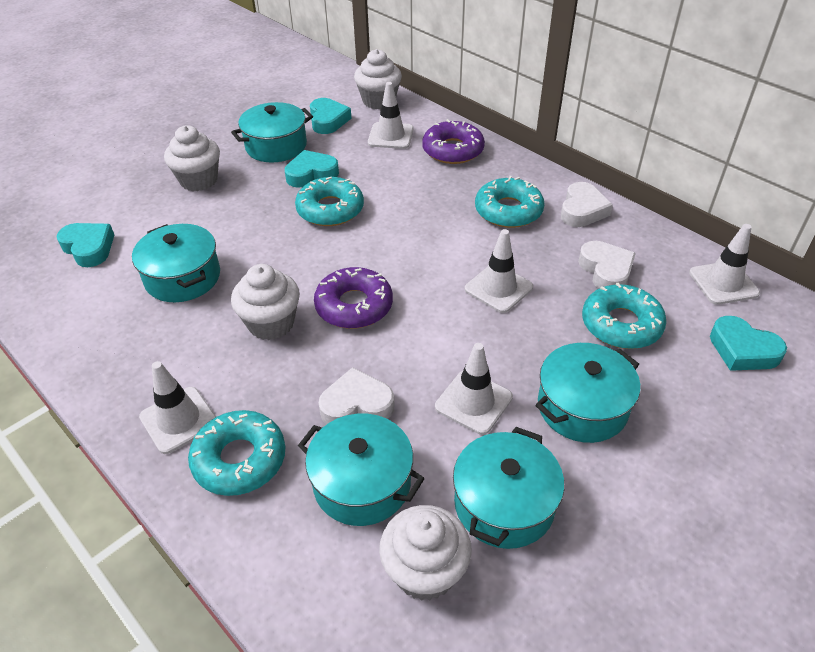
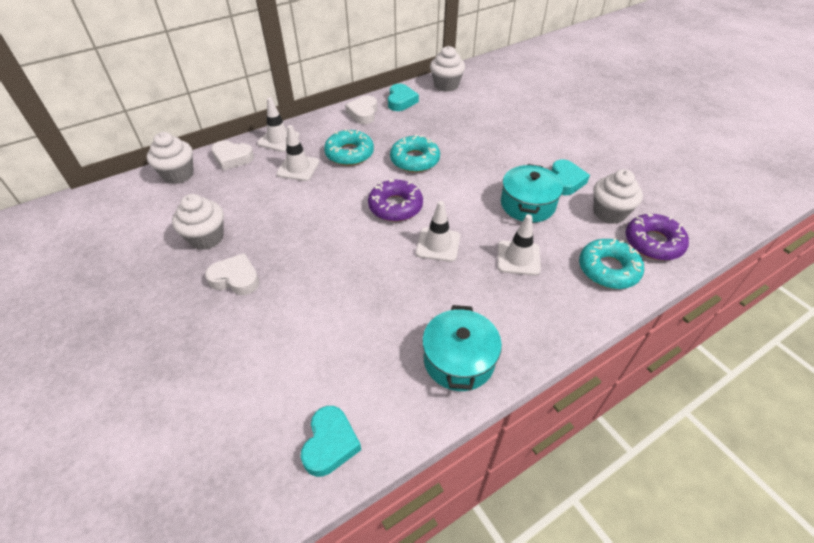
turquoise donut: 4 -> 3
turquoise heart: 4 -> 3
turquoise pot: 5 -> 2
white traffic cone: 5 -> 4

